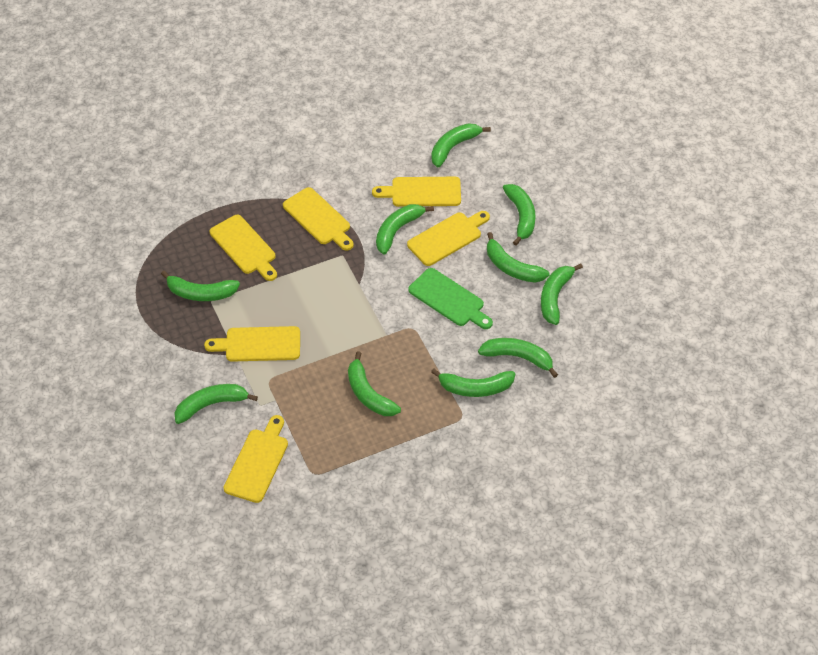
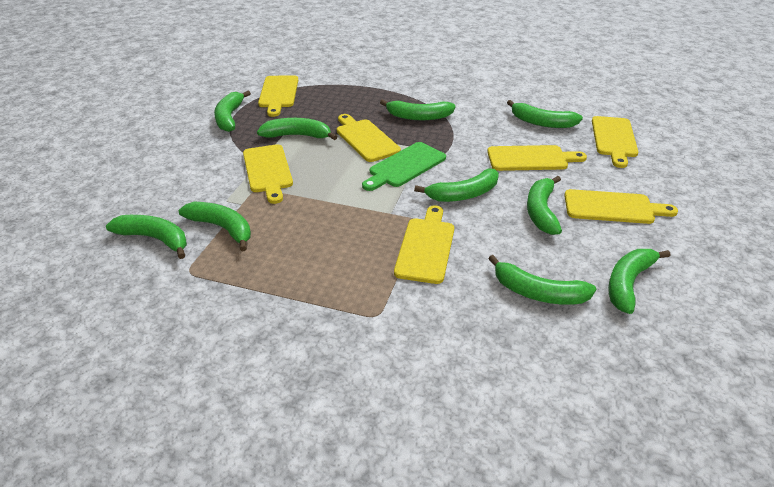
yellow cutting board: 6 -> 7

